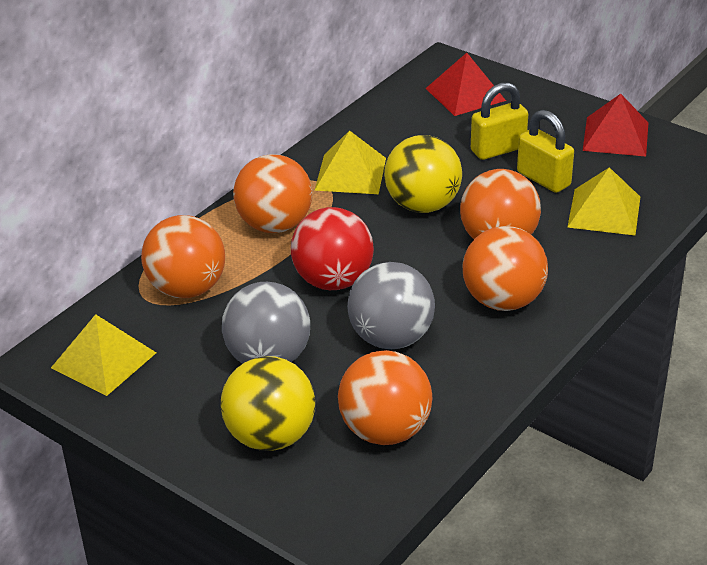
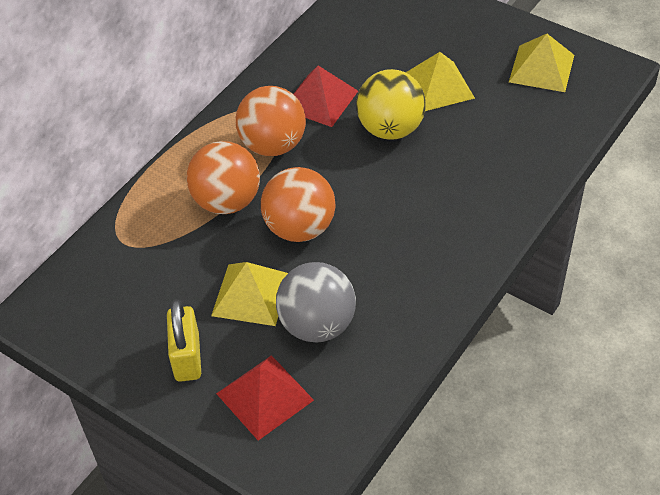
grey ball: 2 -> 1
orange ball: 5 -> 3
red ball: 1 -> 0
yellow ball: 2 -> 1
yellow padlock: 2 -> 1

